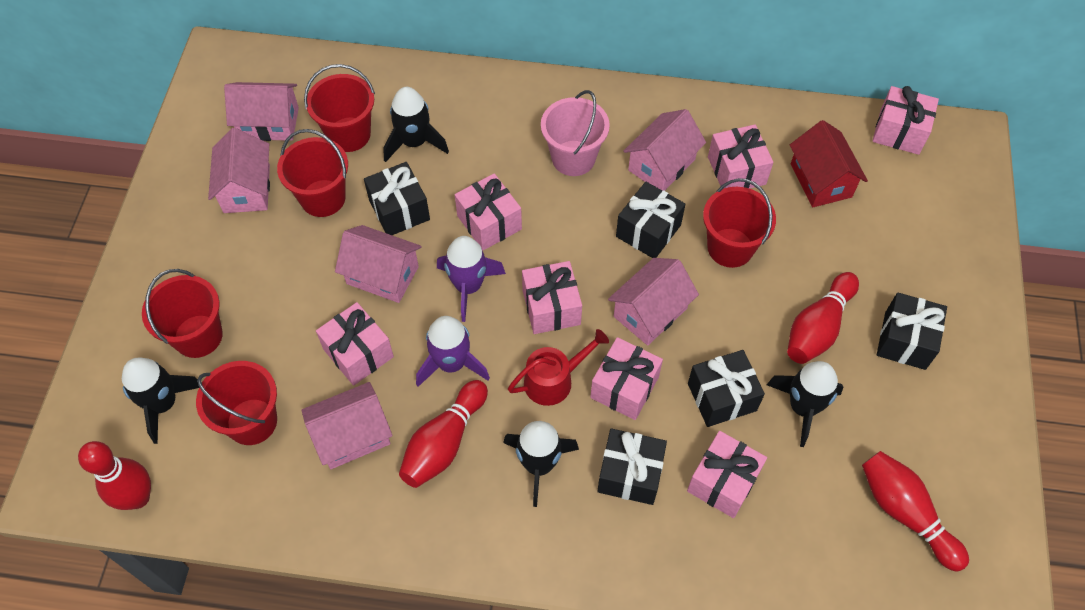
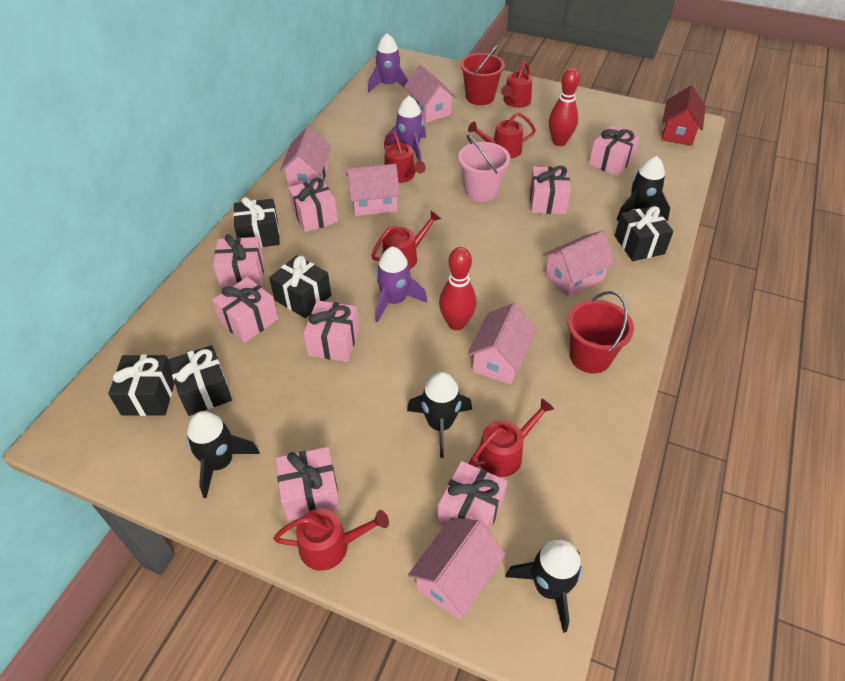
pink gift: 7 -> 8
purple rocket: 2 -> 3
red bowling pin: 4 -> 2
red bucket: 5 -> 2
red watering can: 1 -> 6

